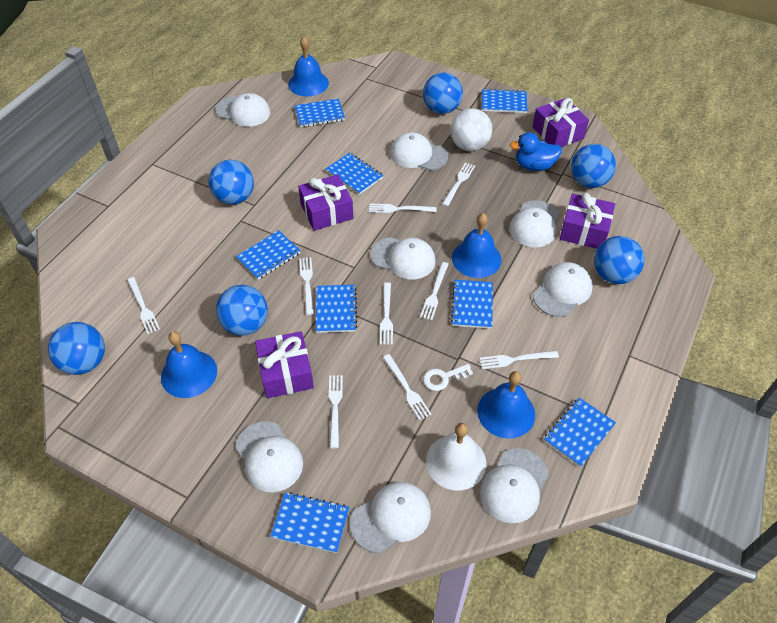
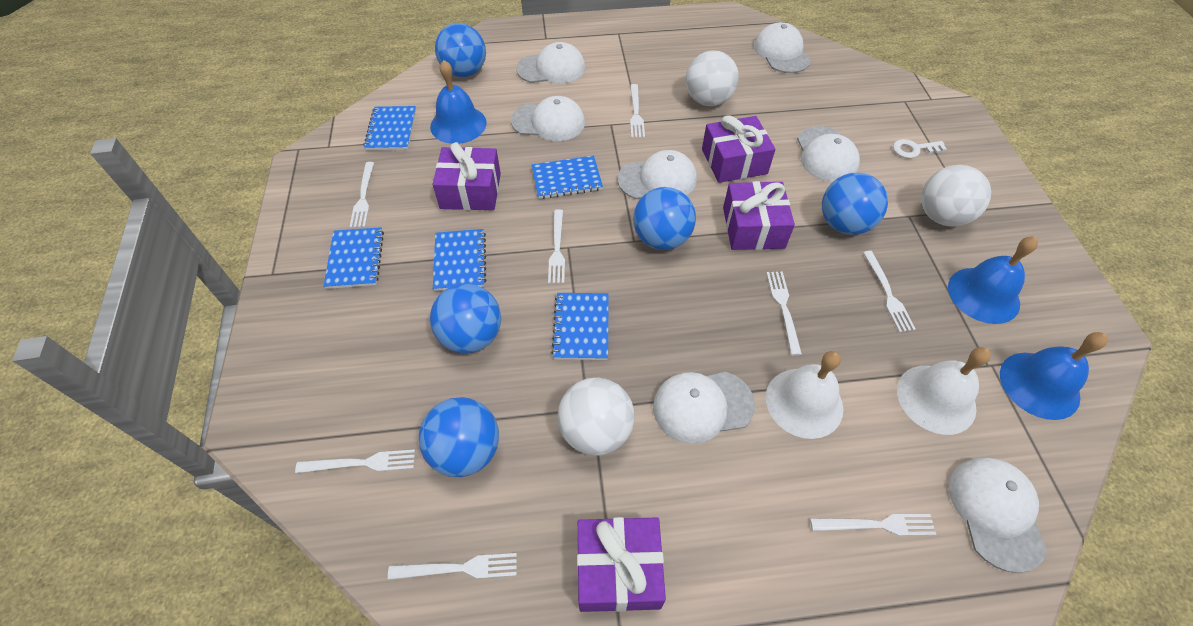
blue ball: 6 -> 5
blue bell: 4 -> 3
blue duck: 1 -> 0
blue notebook: 8 -> 5
white ball: 1 -> 3
white bell: 1 -> 2
white cap: 8 -> 7
white fork: 9 -> 8

